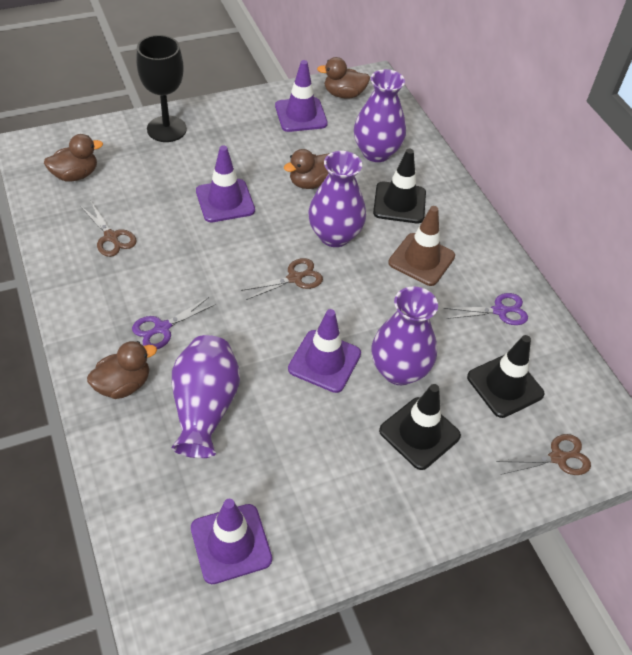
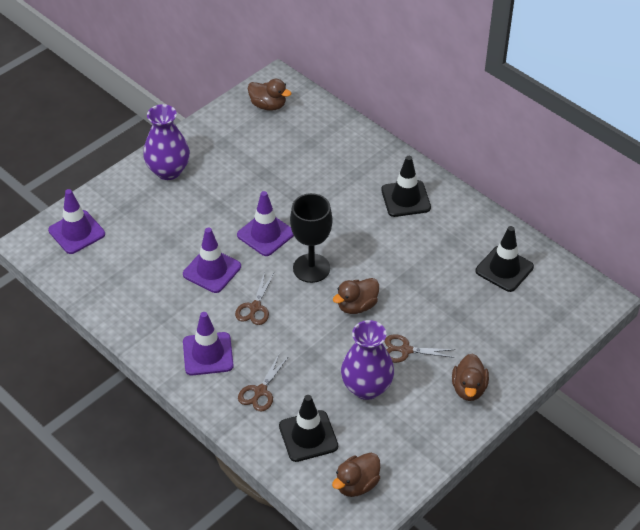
brown traffic cone: 1 -> 0
purple scissors: 2 -> 0
purple vase: 4 -> 2

